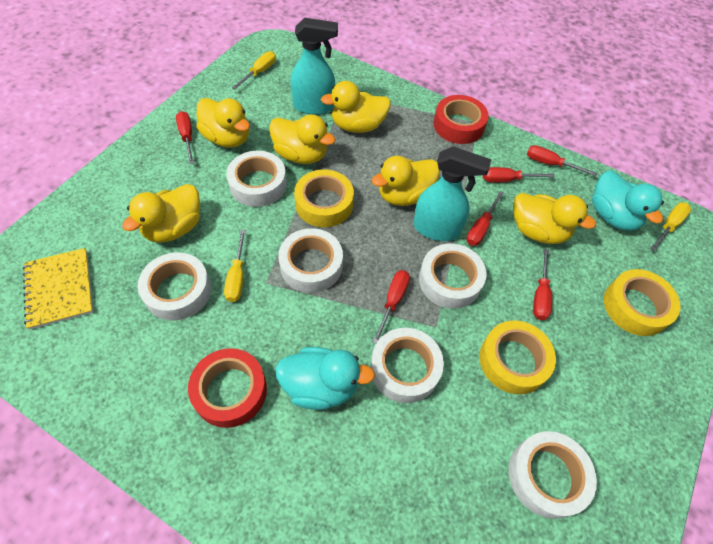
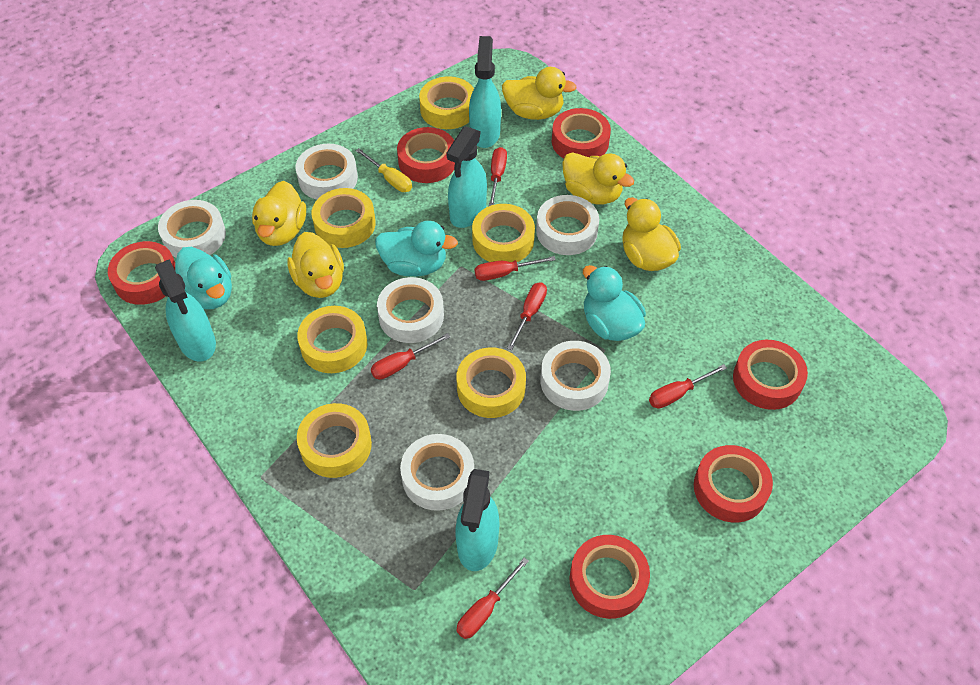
red tape: 2 -> 6
turquoise duck: 2 -> 3
turquoise spray bottle: 2 -> 4
yellow duck: 6 -> 5
yellow notebook: 1 -> 0
yellow screwdriver: 3 -> 1
yellow tape: 3 -> 6

